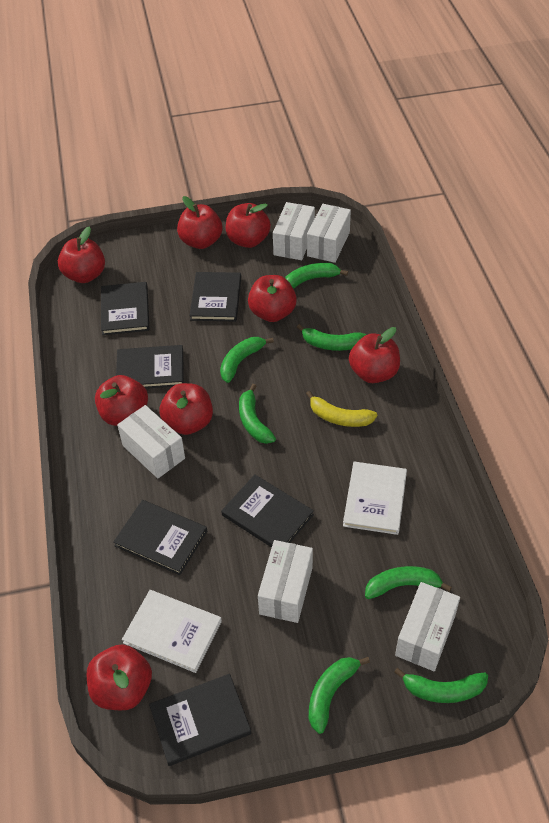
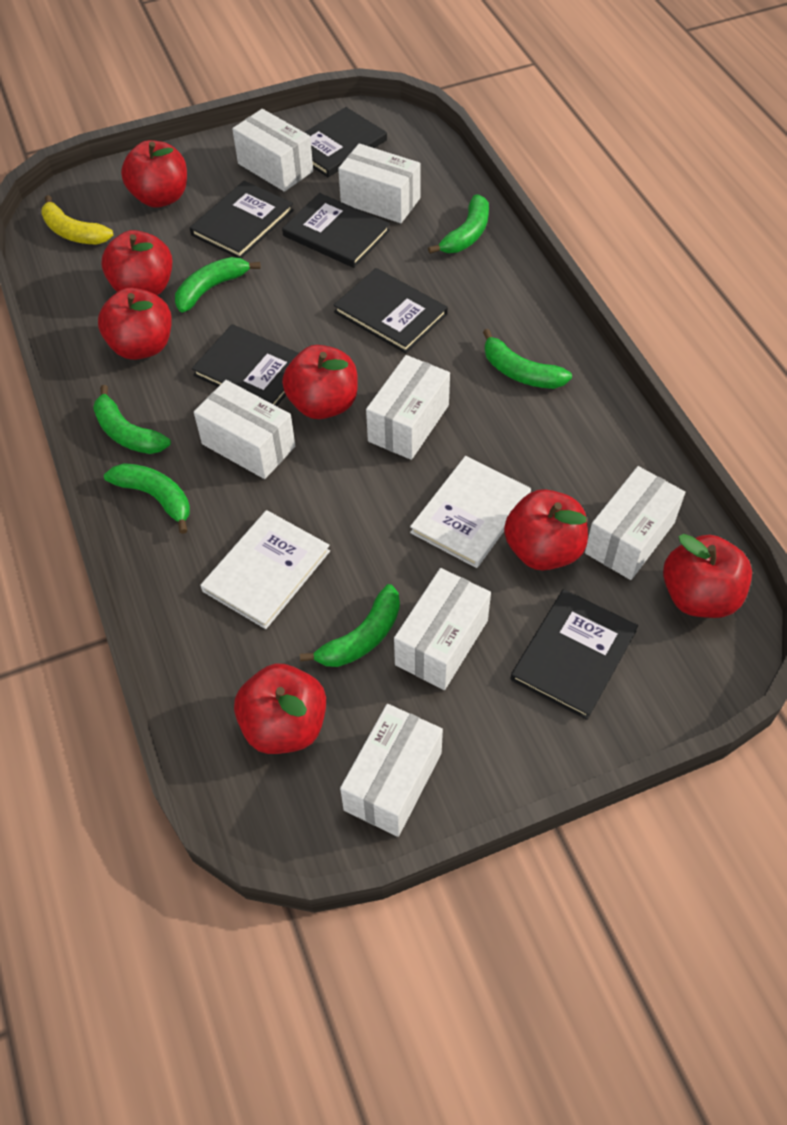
green banana: 7 -> 6
red apple: 8 -> 7
white box: 5 -> 7

